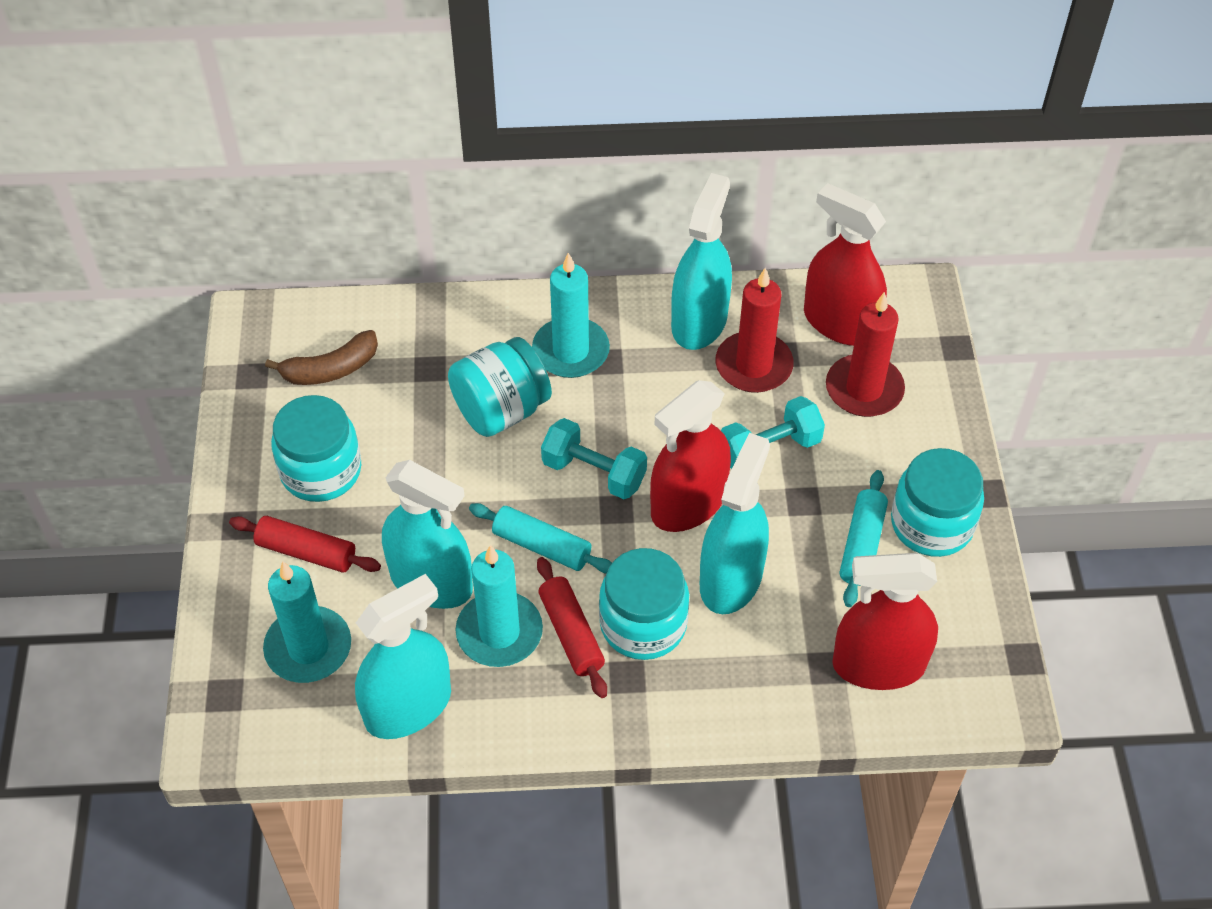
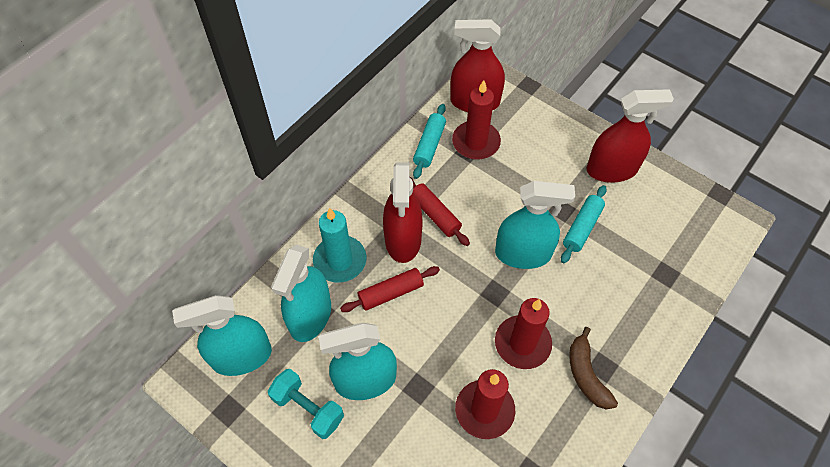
red candle: 2 -> 3
turquoise candle: 3 -> 1
turquoise dumbbell: 2 -> 1
turquoise jar: 4 -> 0

